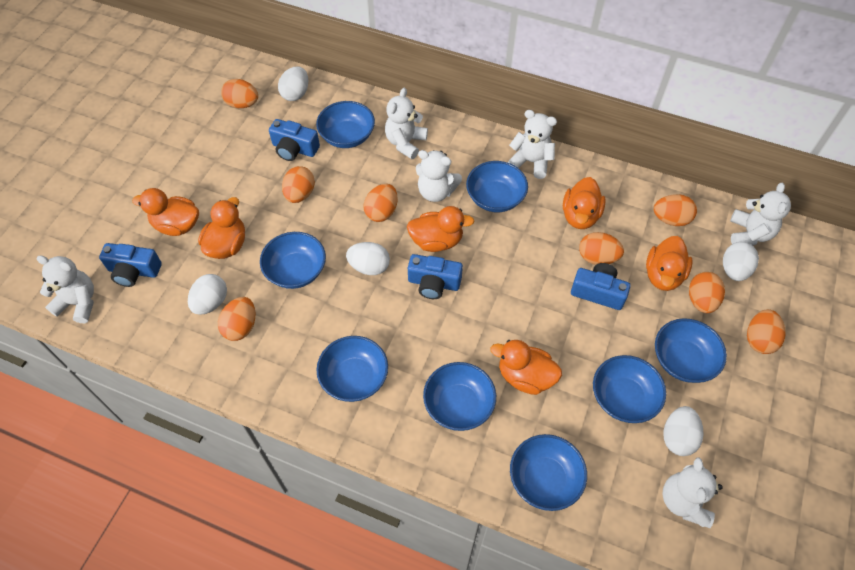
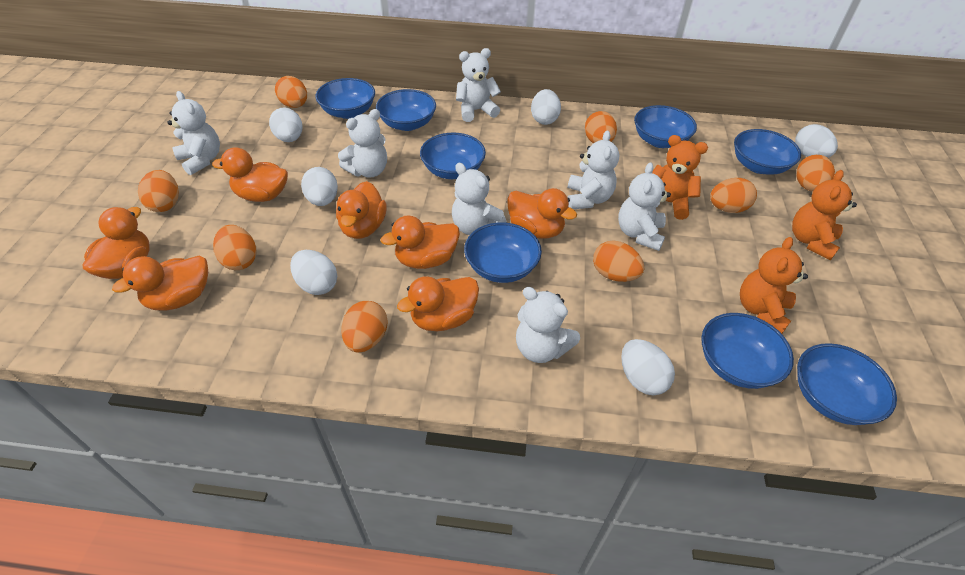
blue camera: 4 -> 0
orange duck: 6 -> 7
orange teddy bear: 0 -> 3
white egg: 5 -> 6
white teddy bear: 6 -> 7

